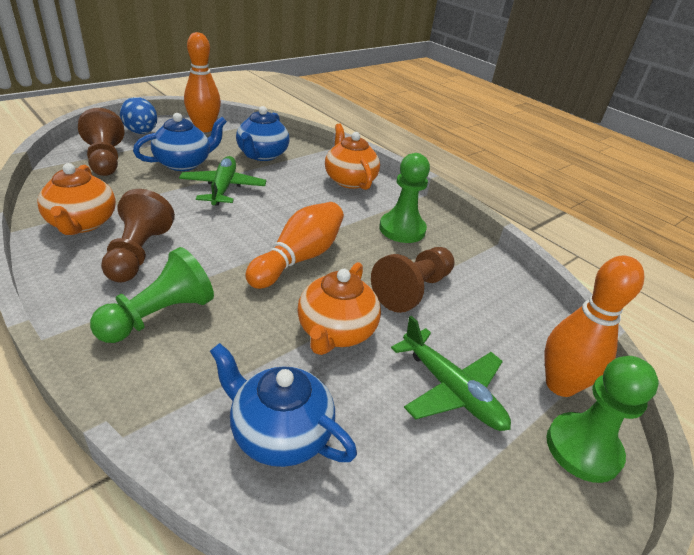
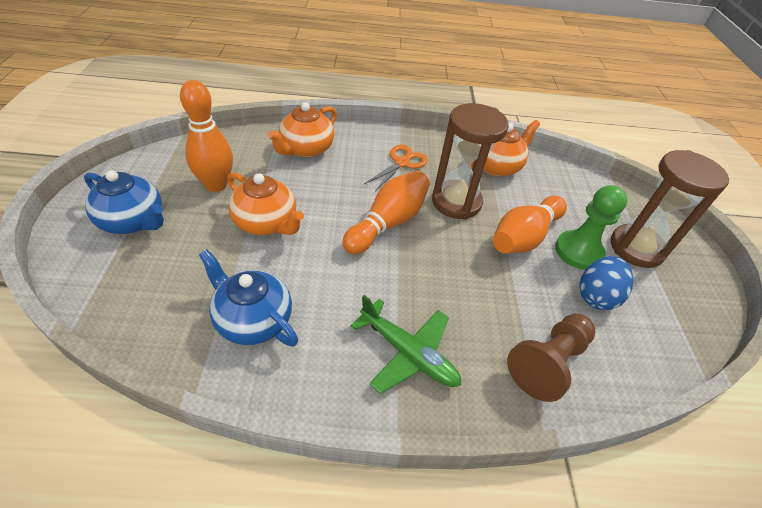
blue teapot: 3 -> 2
brown hourglass: 0 -> 2
brown pawn: 3 -> 1
green pawn: 3 -> 1
green plane: 2 -> 1
orange scissors: 0 -> 1

